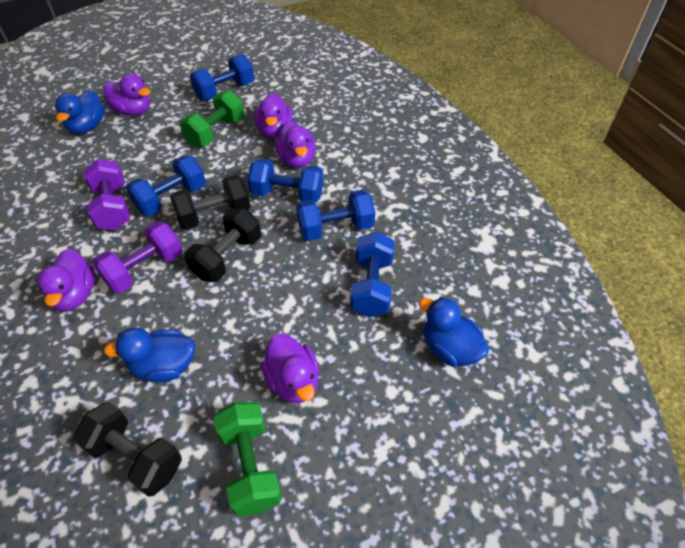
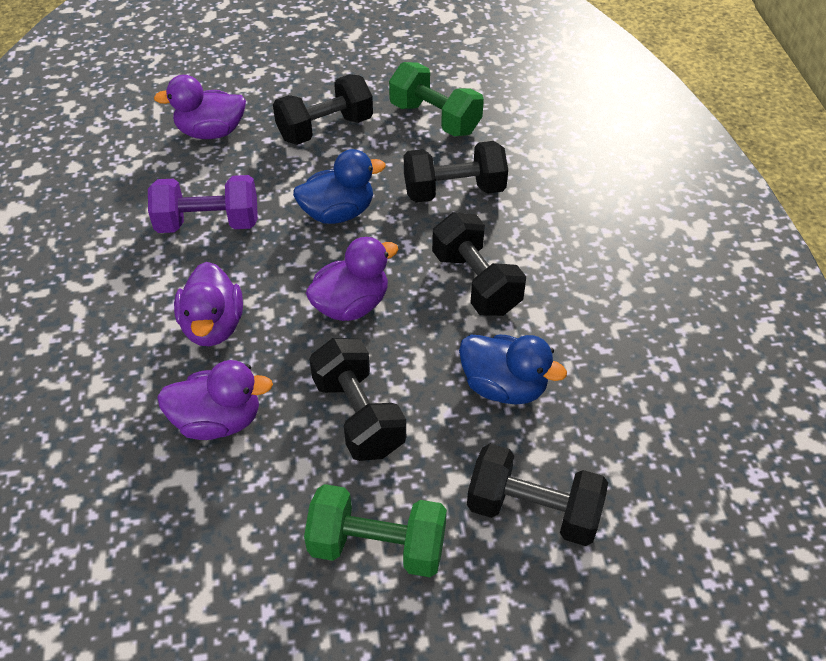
black dumbbell: 3 -> 5
blue duck: 3 -> 2
blue dumbbell: 5 -> 0
purple duck: 5 -> 4
purple dumbbell: 2 -> 1

